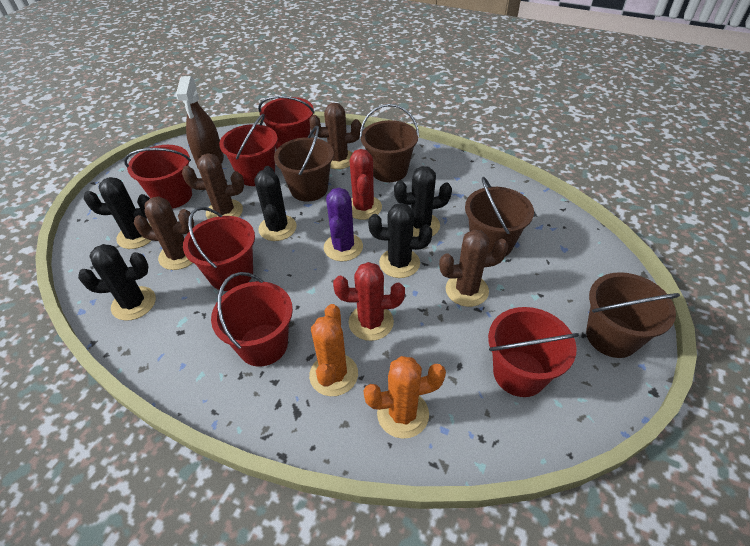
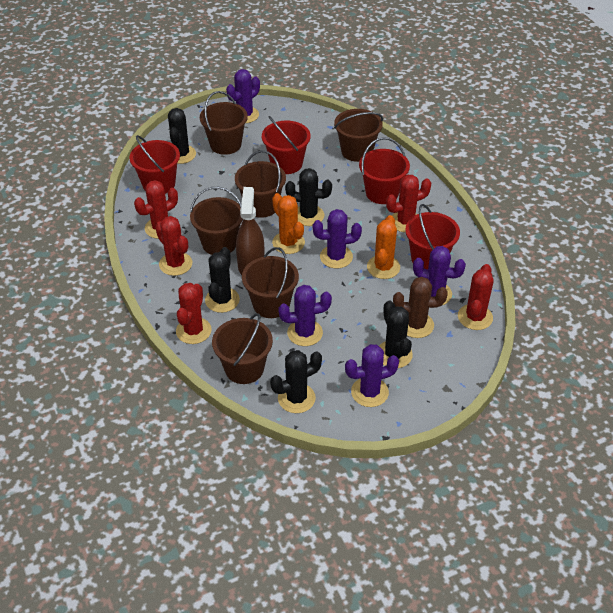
brown bucket: 4 -> 6
brown cactus: 4 -> 1
purple cactus: 1 -> 5
red bucket: 6 -> 4
red cactus: 2 -> 5

